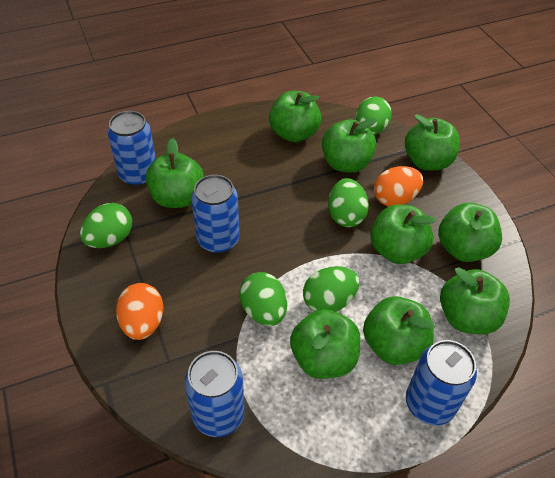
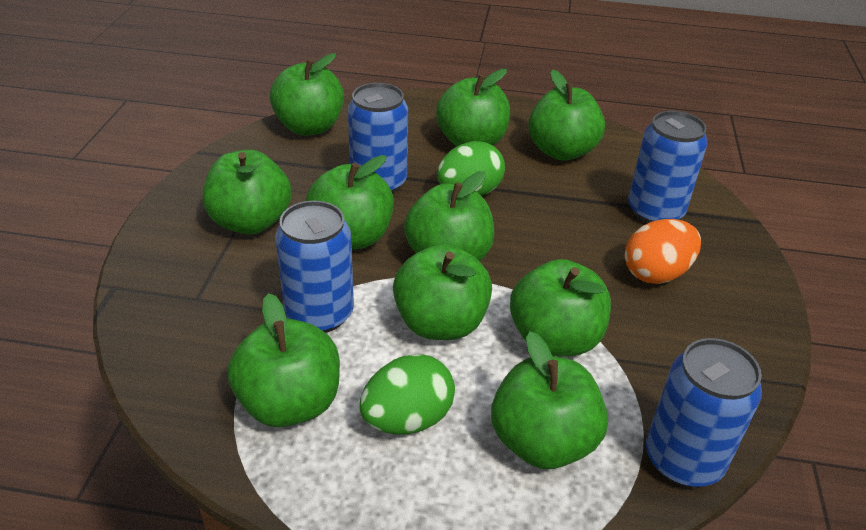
green apple: 9 -> 10
green egg: 5 -> 2
orange egg: 2 -> 1

